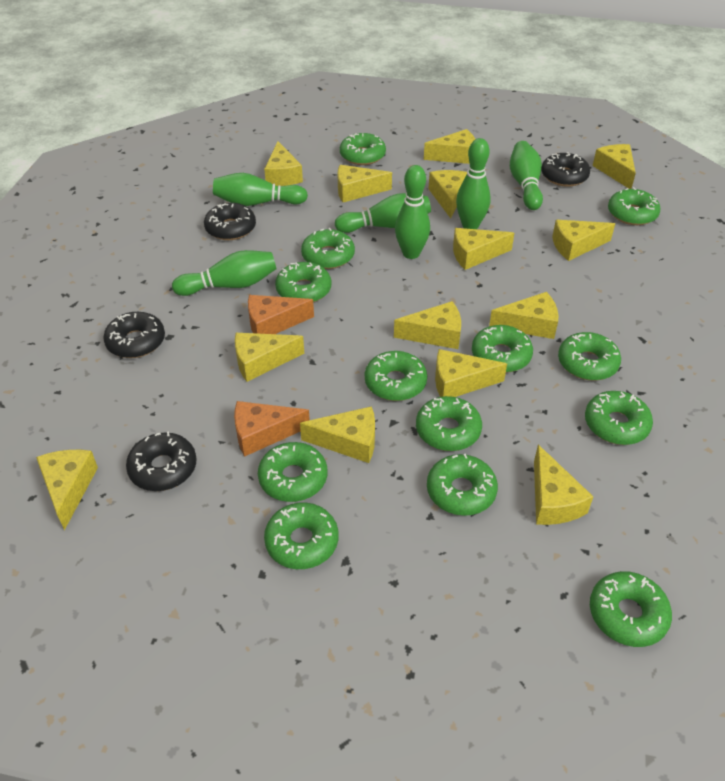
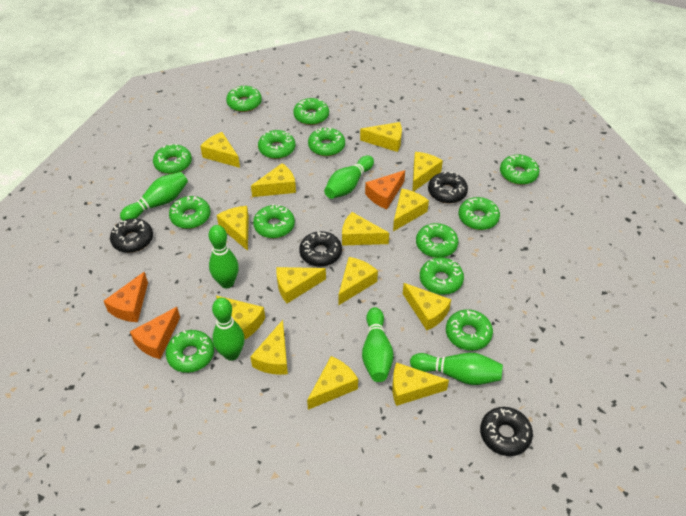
orange cheese: 2 -> 3

